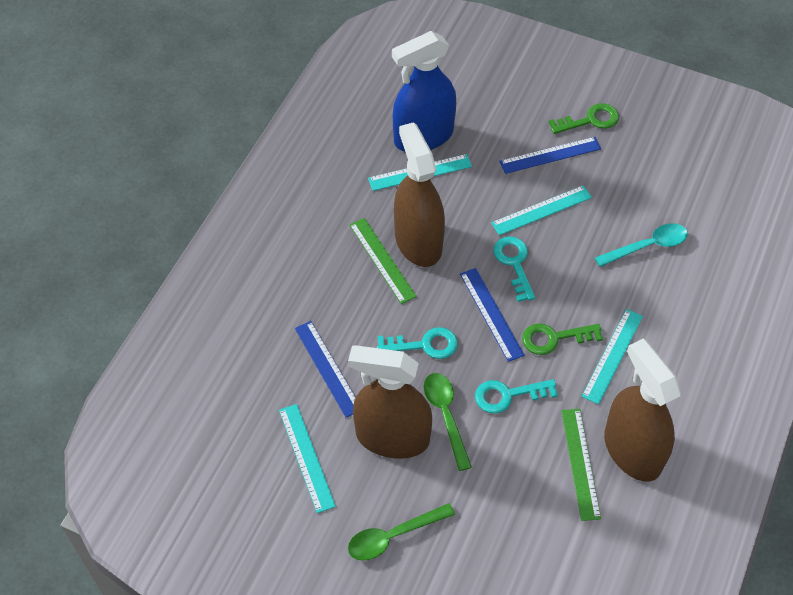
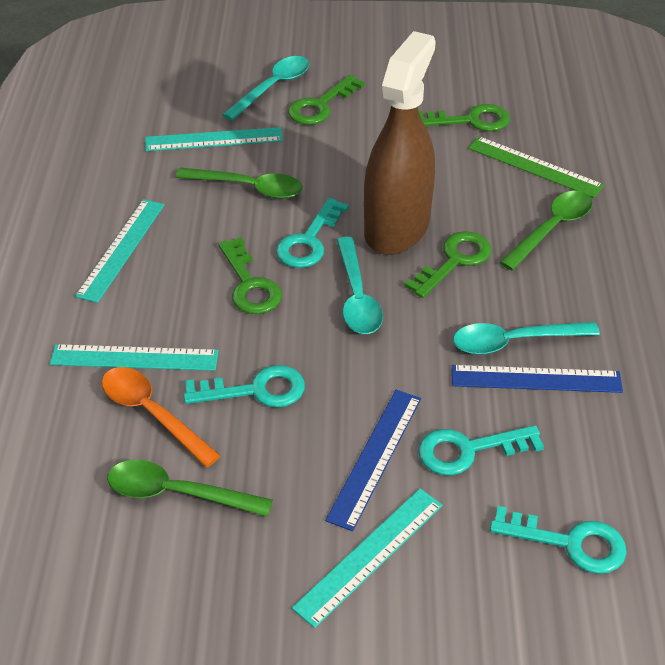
blue ruler: 3 -> 2
blue spray bottle: 1 -> 0
brown spray bottle: 3 -> 1
green key: 2 -> 4
green ruler: 2 -> 1
green spoon: 2 -> 3
orange spoon: 0 -> 1
turquoise key: 3 -> 4
turquoise spoon: 1 -> 3

